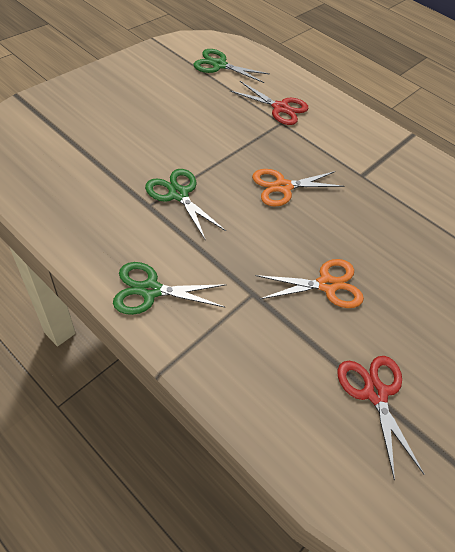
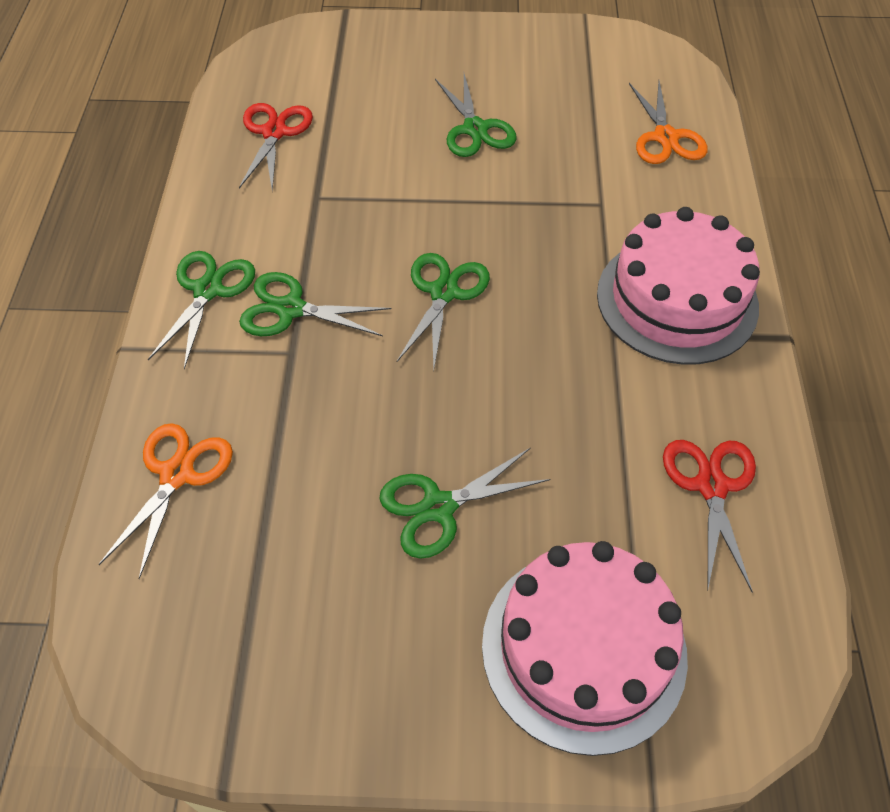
green scissors: 3 -> 5
pink cake: 0 -> 2

